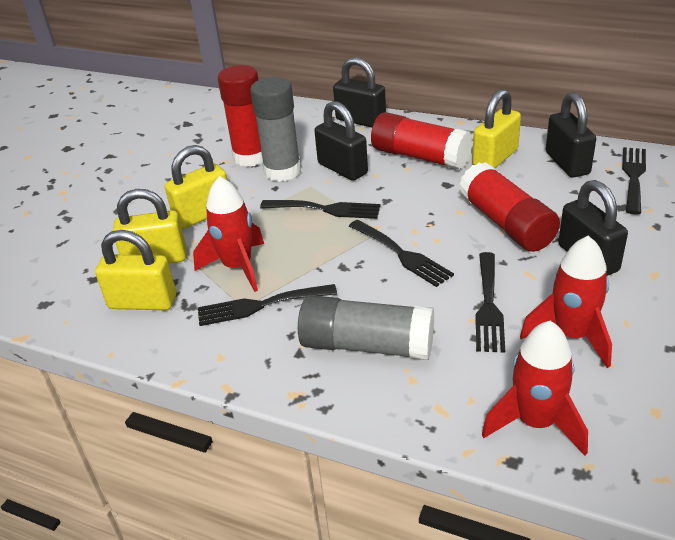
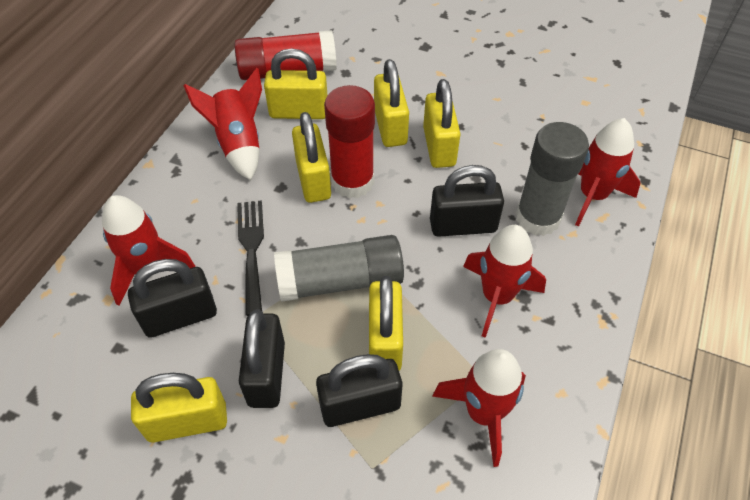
black fork: 5 -> 1
red glue stick: 3 -> 2
red rocket: 3 -> 5
yellow padlock: 4 -> 6

